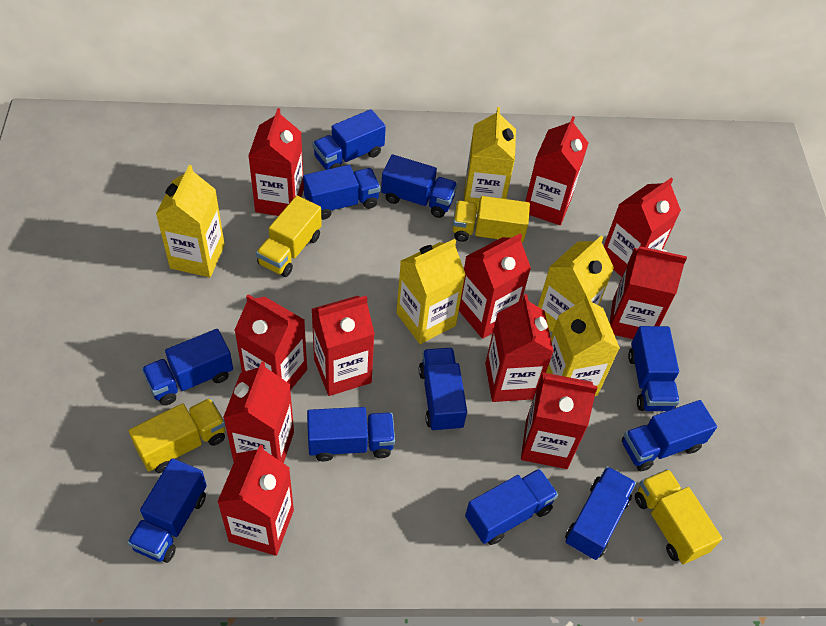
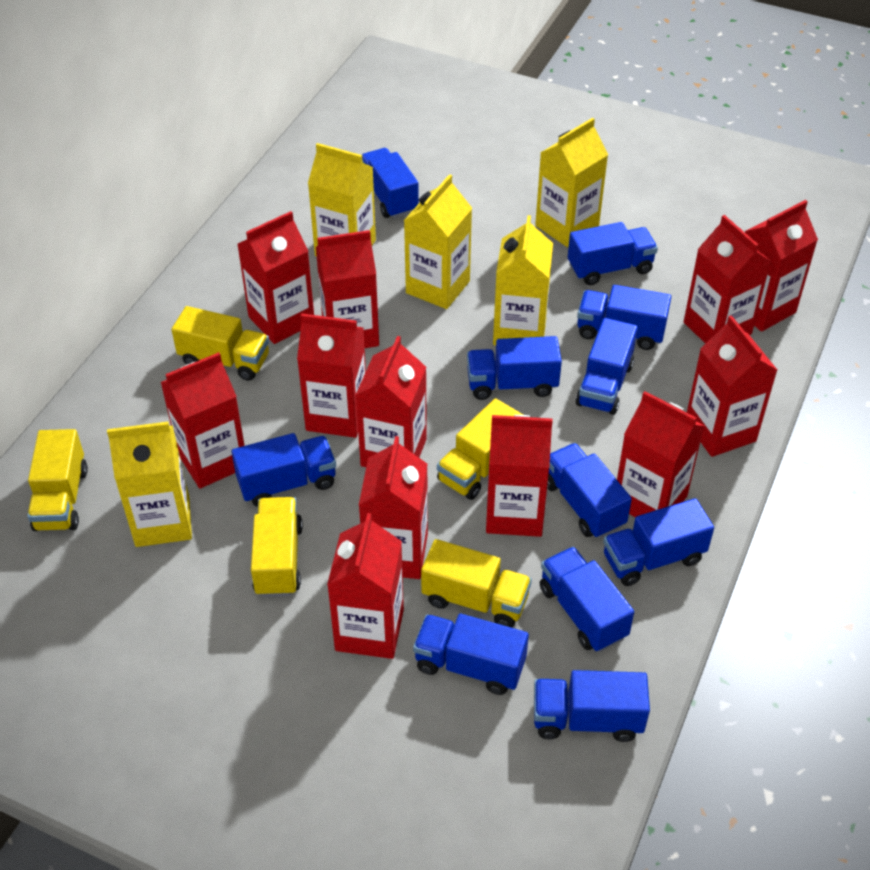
red carton: 11 -> 12
yellow truck: 4 -> 5

